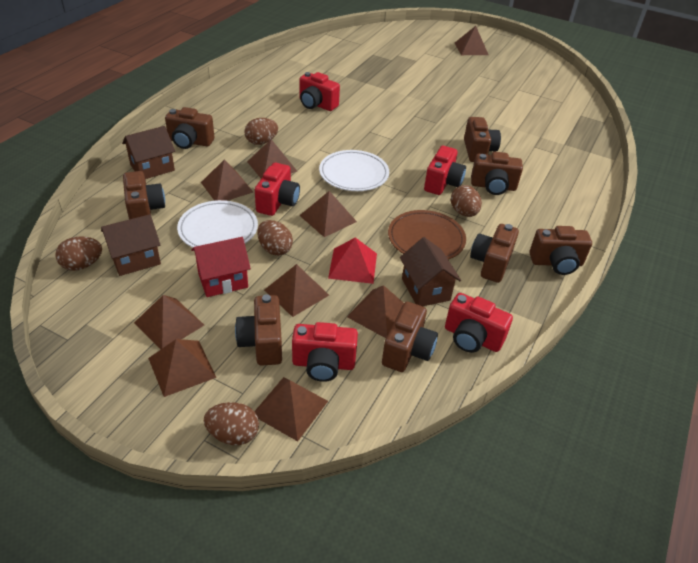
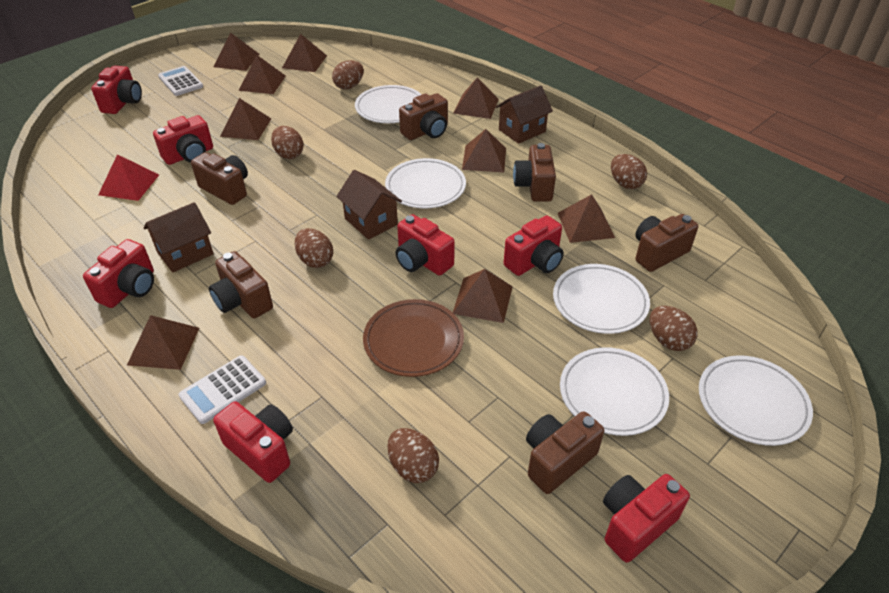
brown camera: 8 -> 6
brown egg: 5 -> 6
red camera: 5 -> 7
red house: 1 -> 0
white calculator: 0 -> 2
white plate: 2 -> 5

